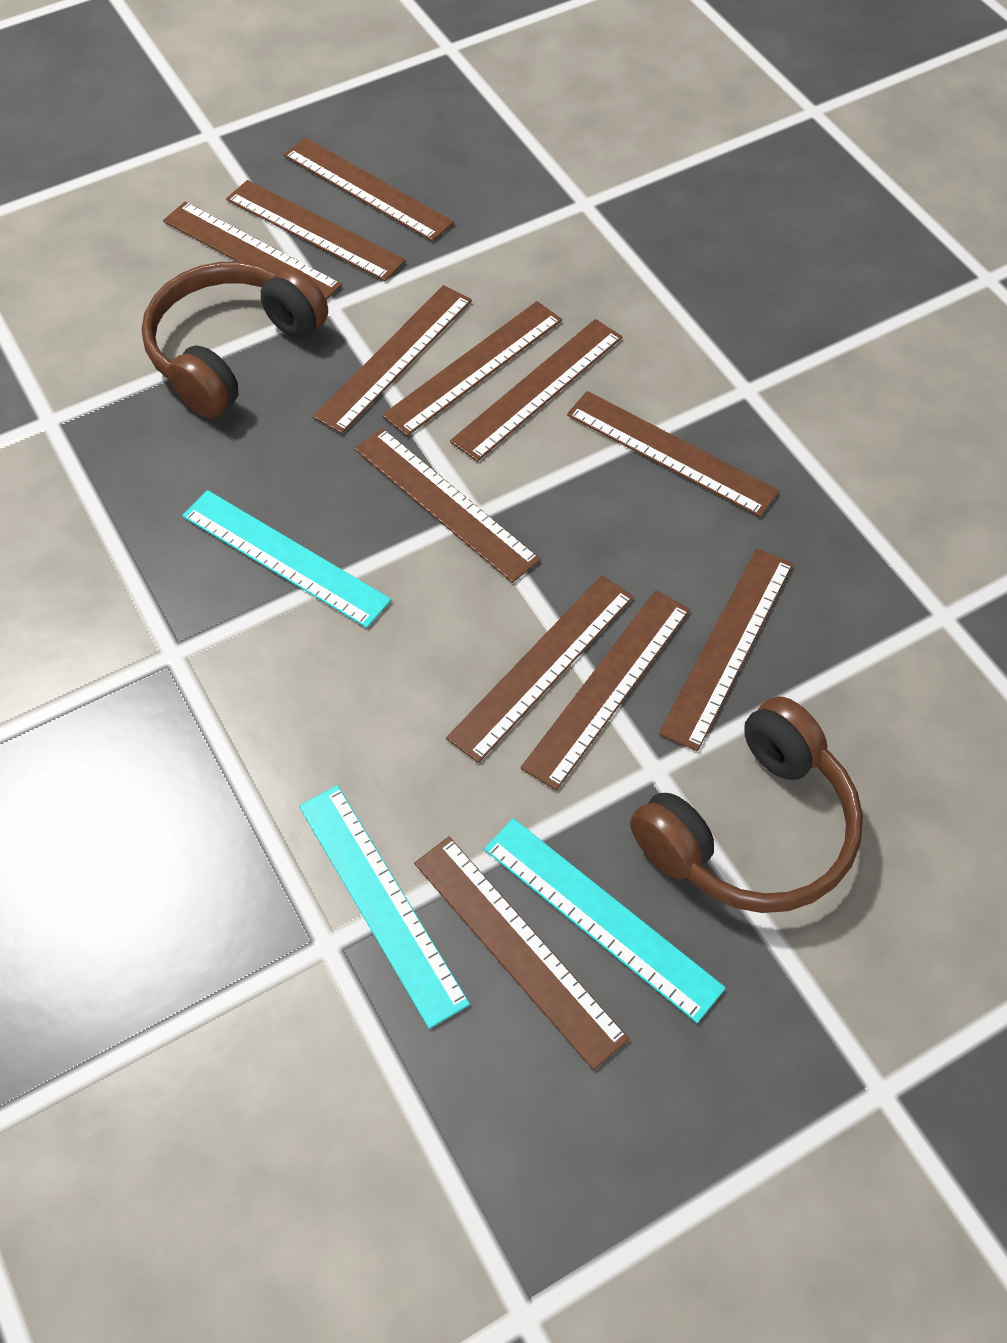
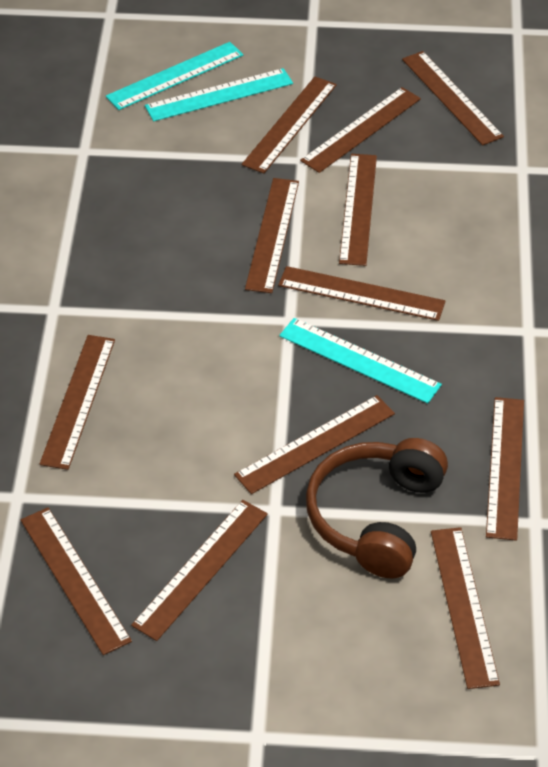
brown headphones: 2 -> 1

